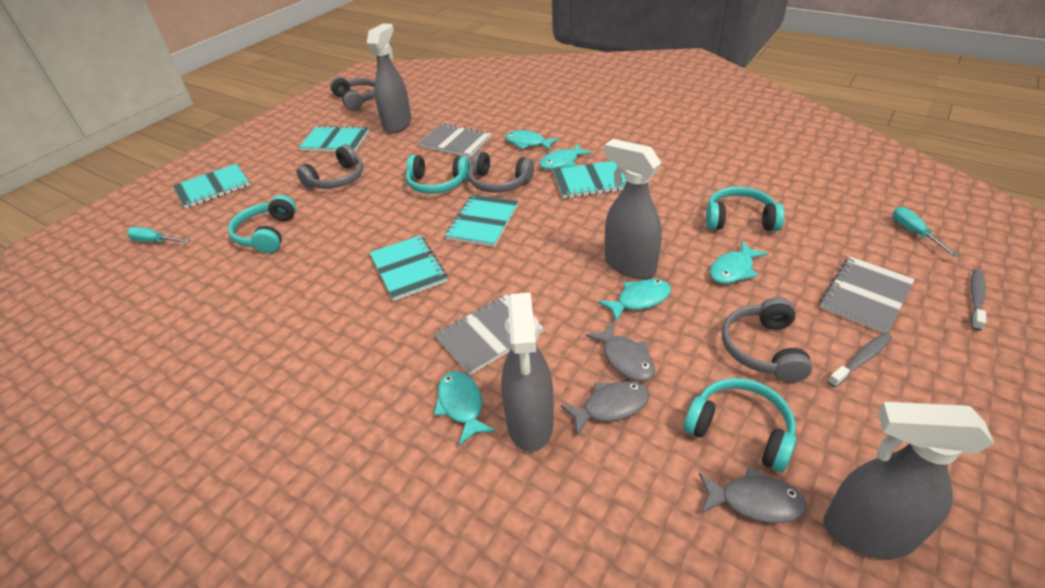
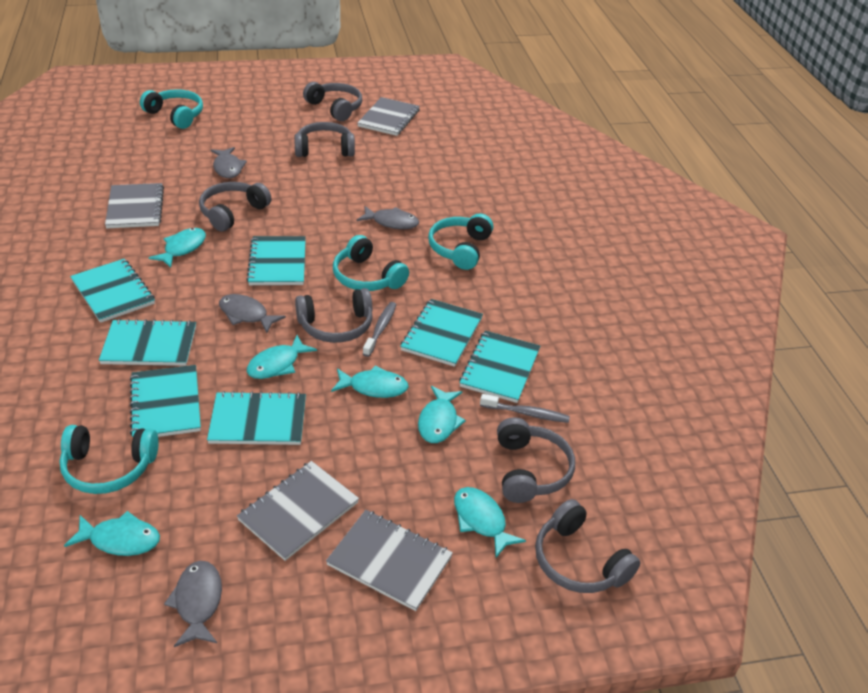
grey fish: 3 -> 4
grey headphones: 4 -> 6
grey notebook: 3 -> 4
grey spray bottle: 4 -> 0
turquoise fish: 5 -> 6
turquoise notebook: 5 -> 7
turquoise screwdriver: 2 -> 0

